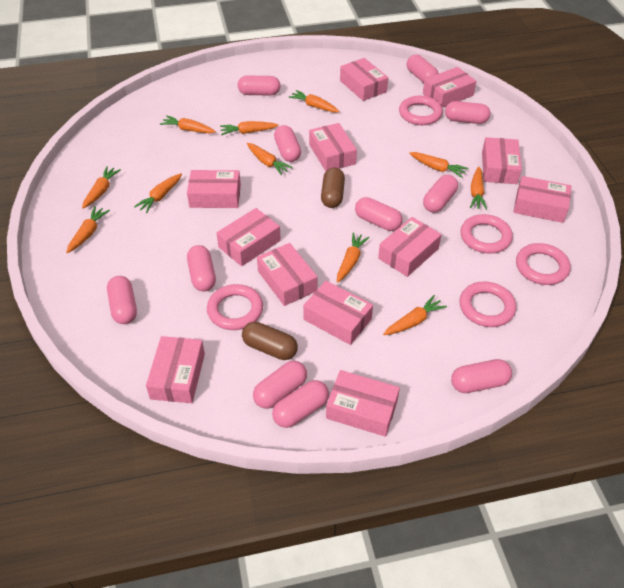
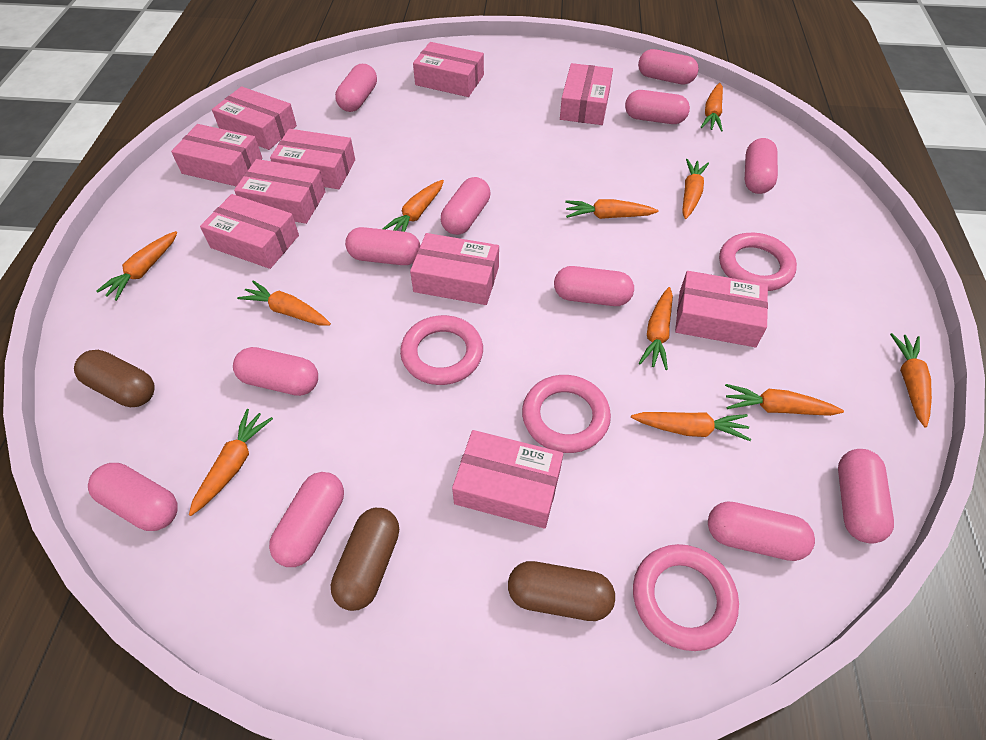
brown capsule: 2 -> 3
pink box: 12 -> 10
pink capsule: 11 -> 12
pink ring: 5 -> 4

